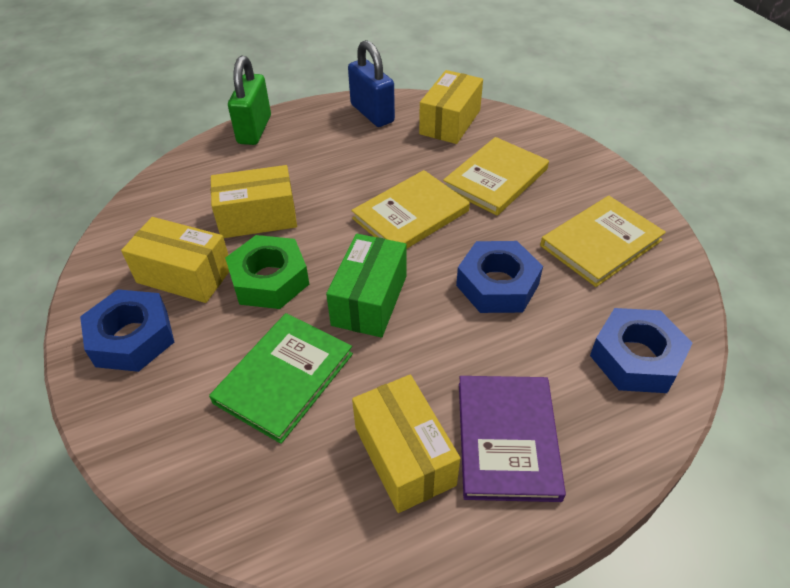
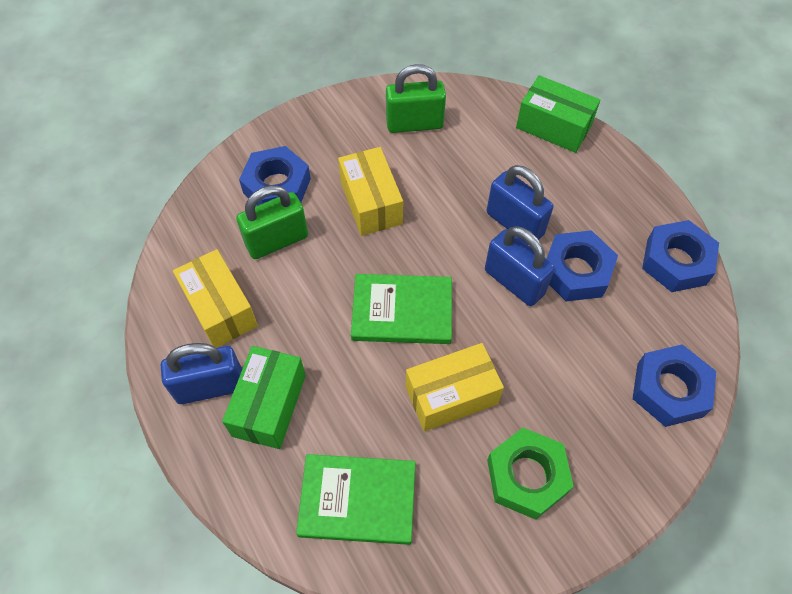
blue nut: 3 -> 4
blue padlock: 1 -> 3
green book: 1 -> 2
green box: 1 -> 2
green padlock: 1 -> 2
purple book: 1 -> 0
yellow book: 3 -> 0
yellow box: 4 -> 3

